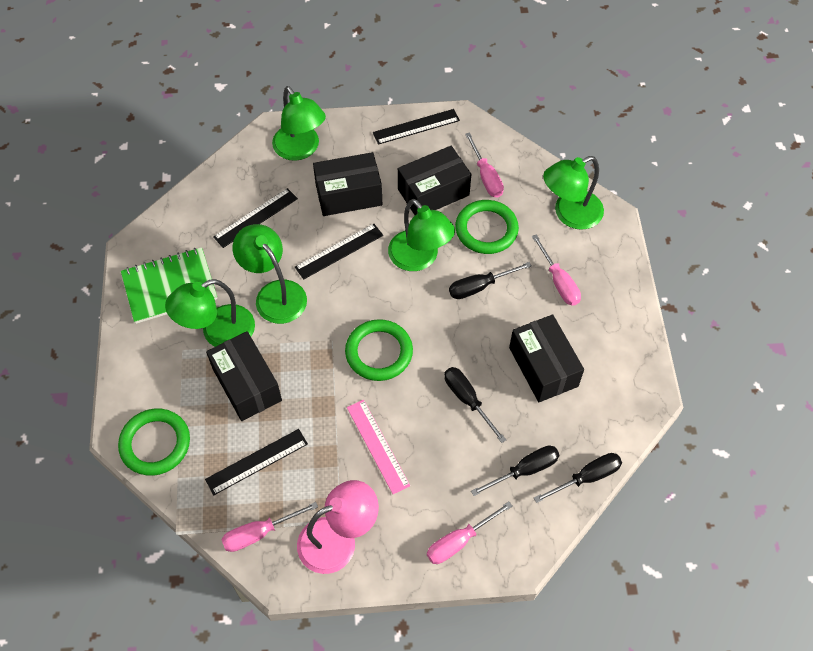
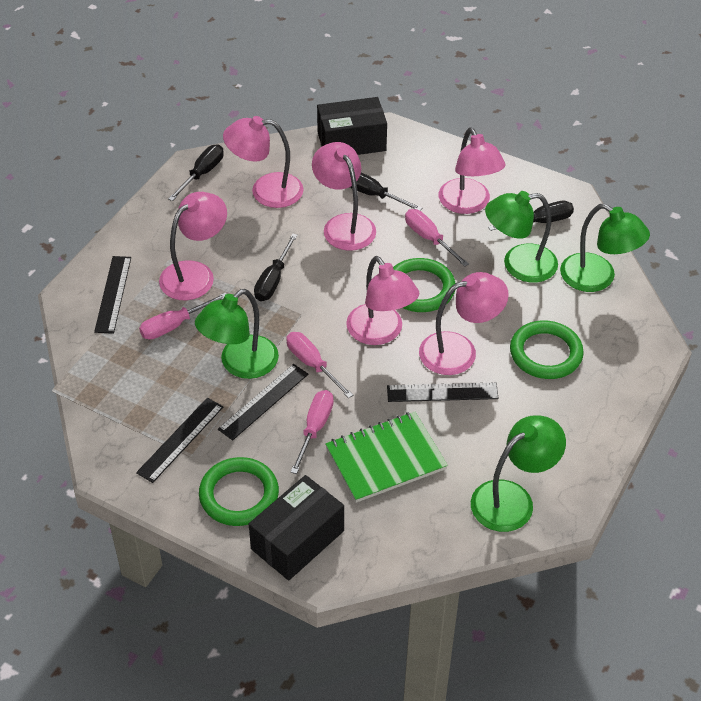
black box: 4 -> 2
green lamp: 5 -> 4
pink lamp: 1 -> 6
pink ruler: 1 -> 0

